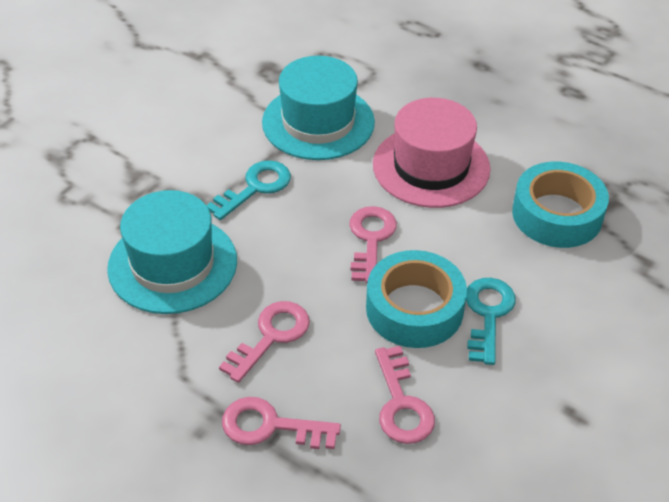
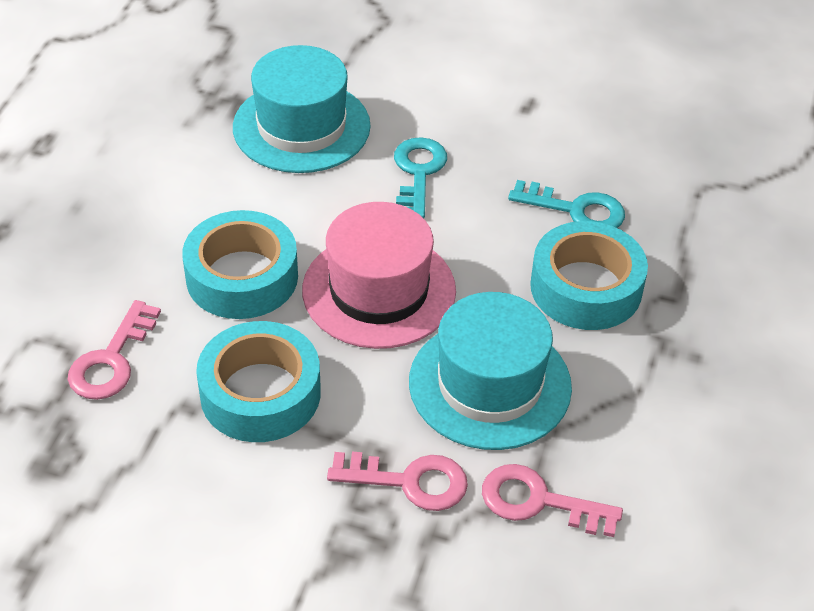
pink key: 4 -> 3
turquoise tape: 2 -> 3

